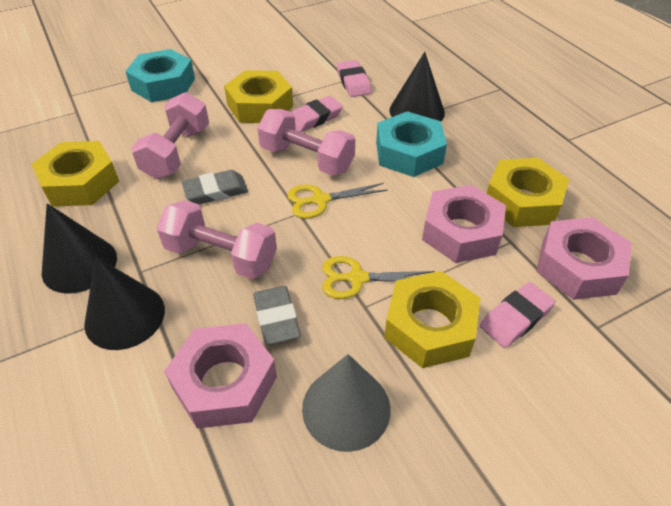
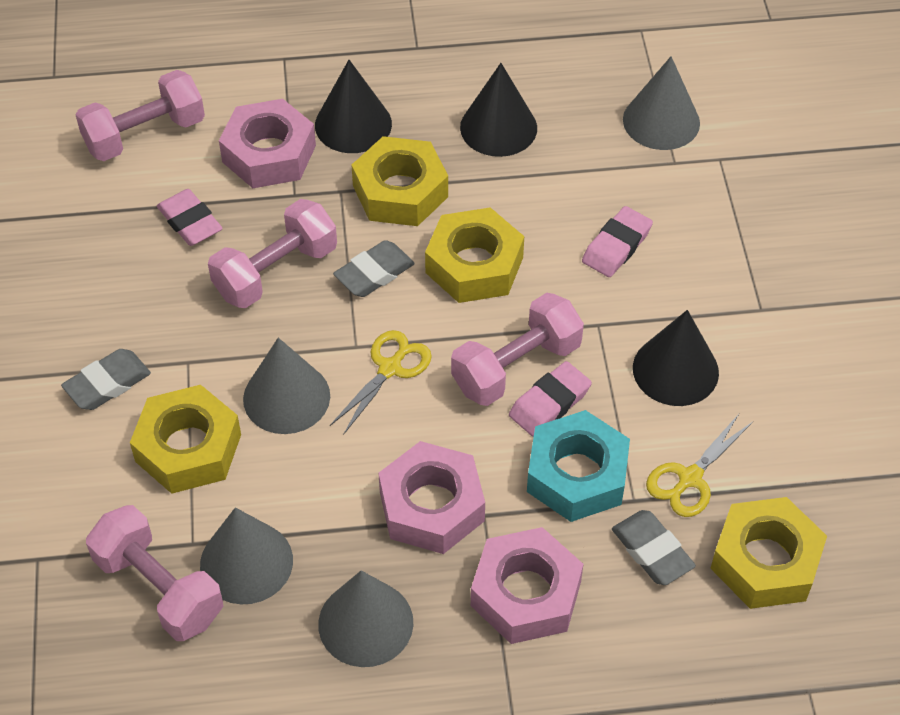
grey cone: 1 -> 4
grey eraser: 2 -> 3
pink dumbbell: 3 -> 4
turquoise nut: 2 -> 1

